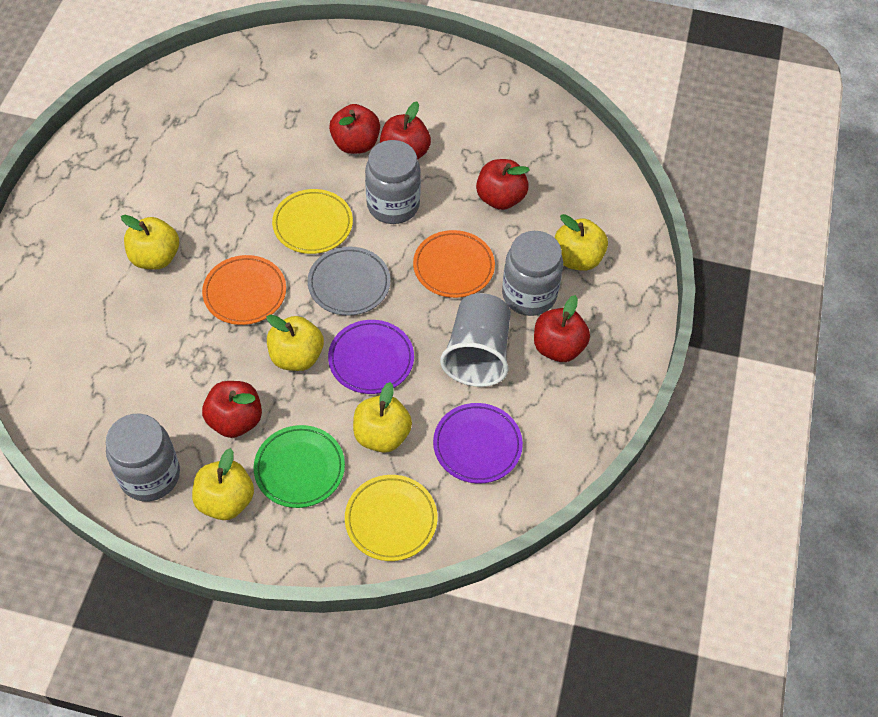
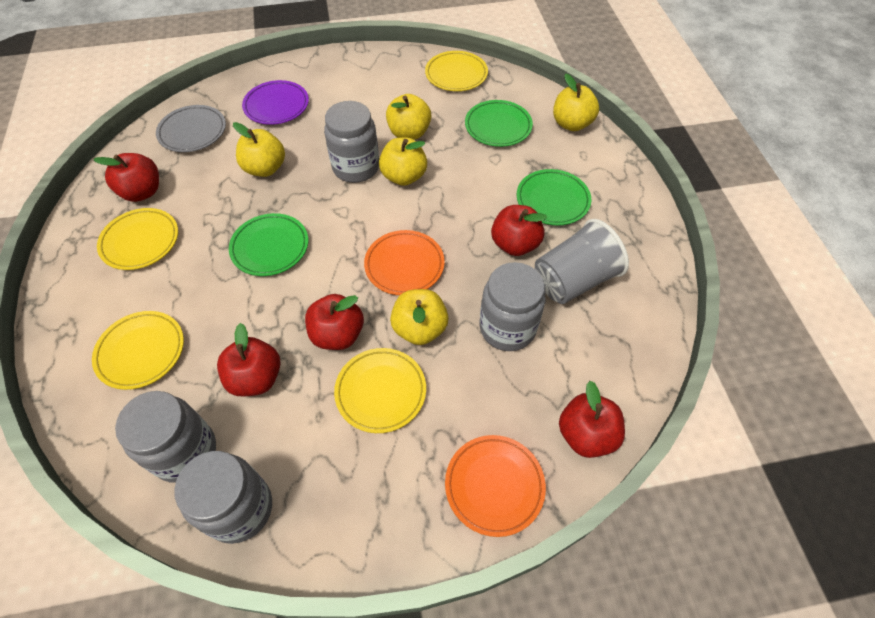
green plate: 1 -> 3
grey jar: 3 -> 4
purple plate: 2 -> 1
yellow plate: 2 -> 4

